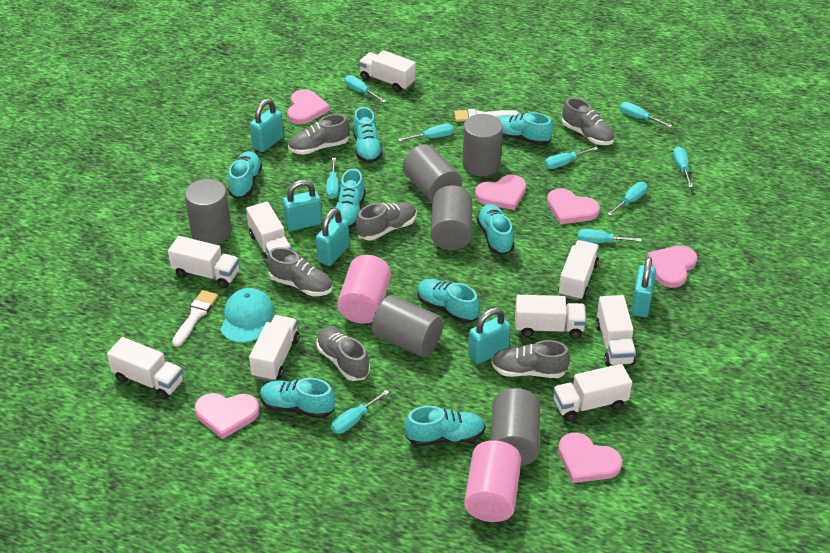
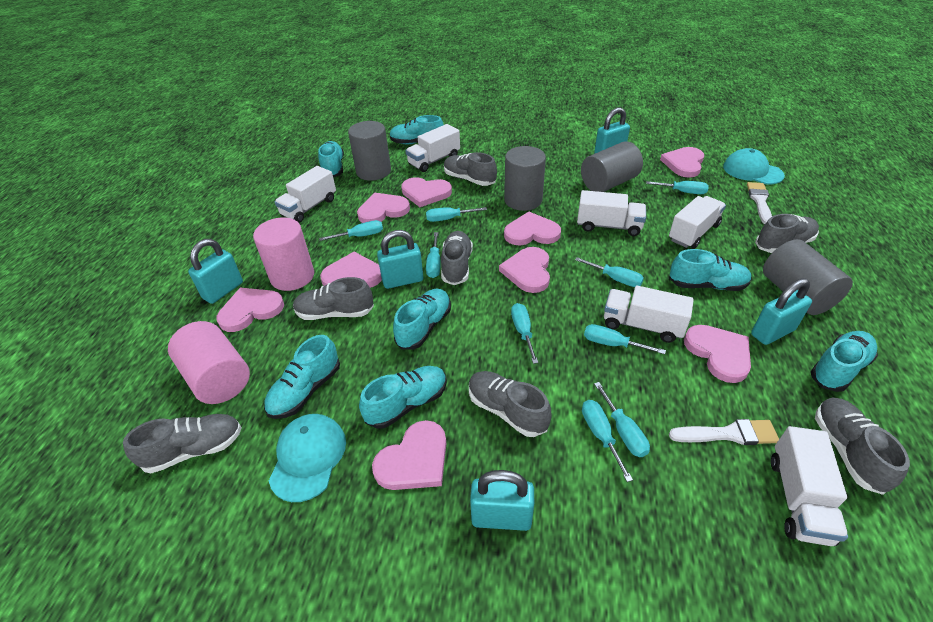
grey cylinder: 6 -> 4
grey shoe: 6 -> 7
pink heart: 6 -> 9
turquoise cap: 1 -> 2
turquoise shoe: 8 -> 7
white truck: 9 -> 6

